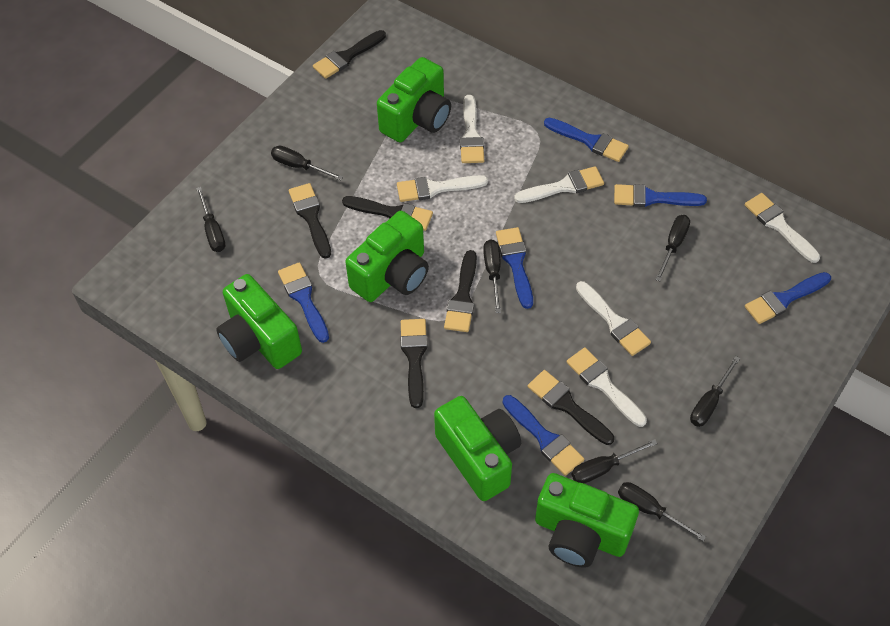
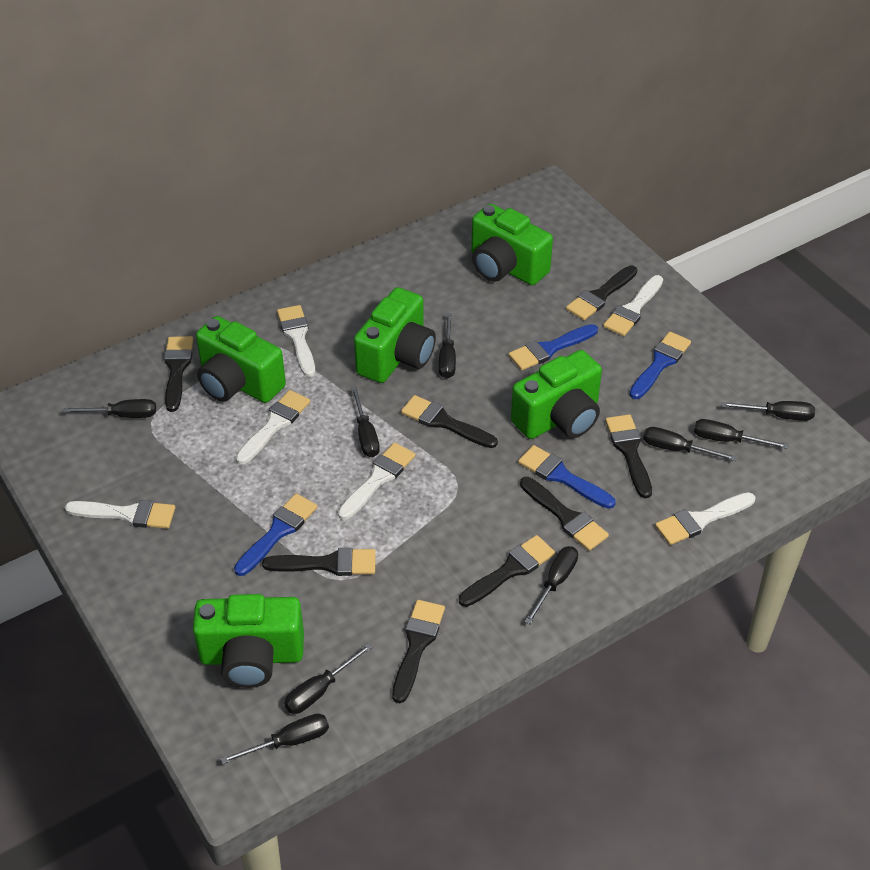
black brush: 6 -> 8
black screwdriver: 7 -> 9
blue brush: 6 -> 4

